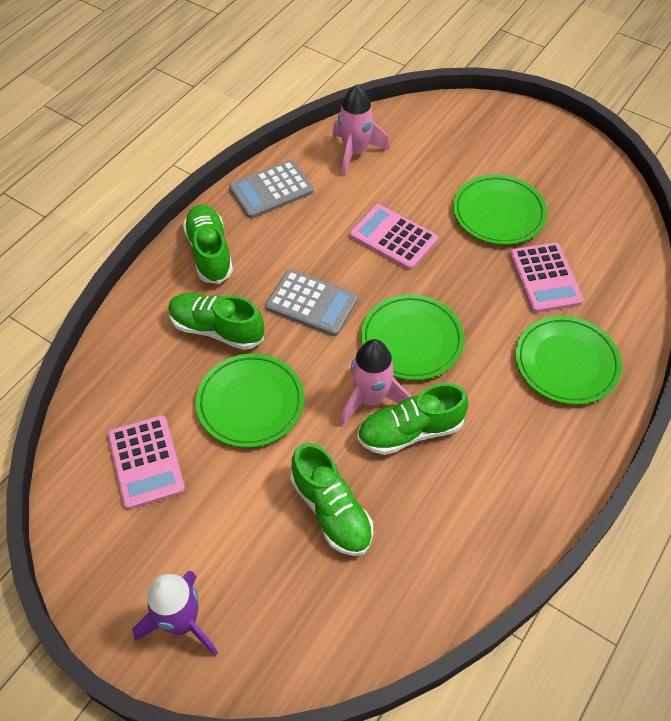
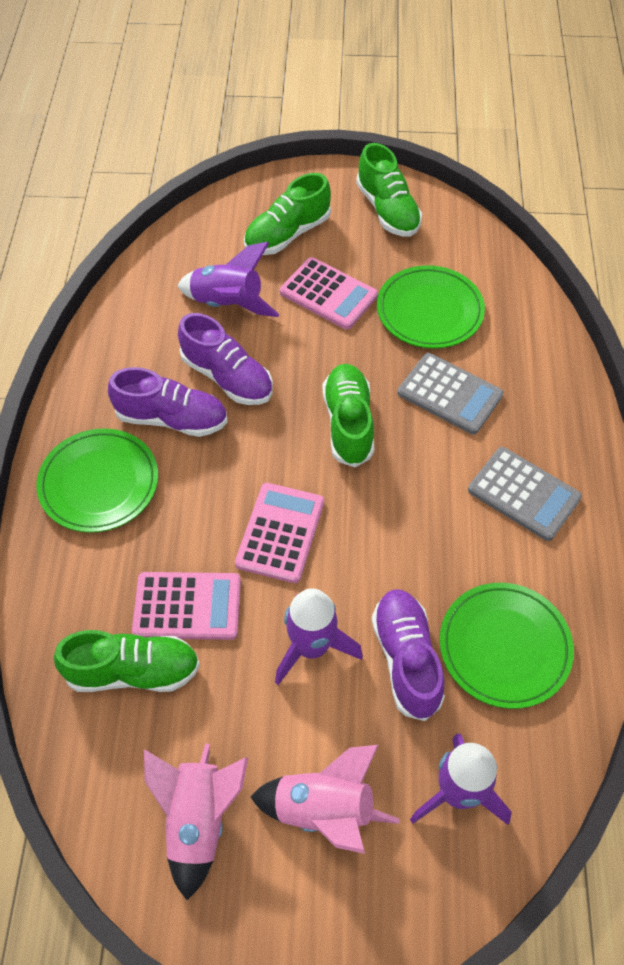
green plate: 4 -> 3
purple rocket: 1 -> 3
purple shoe: 0 -> 3

